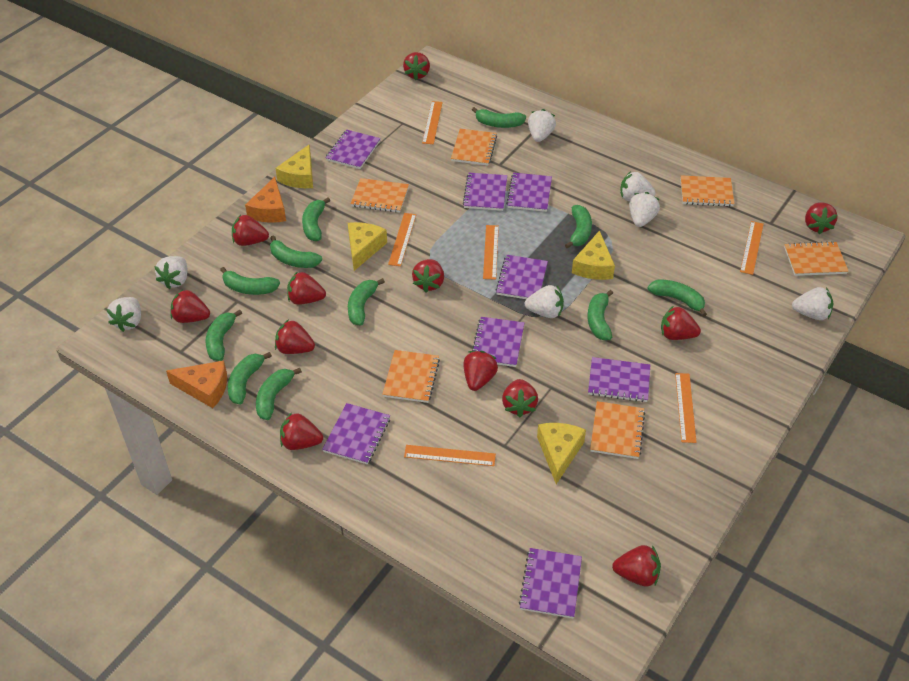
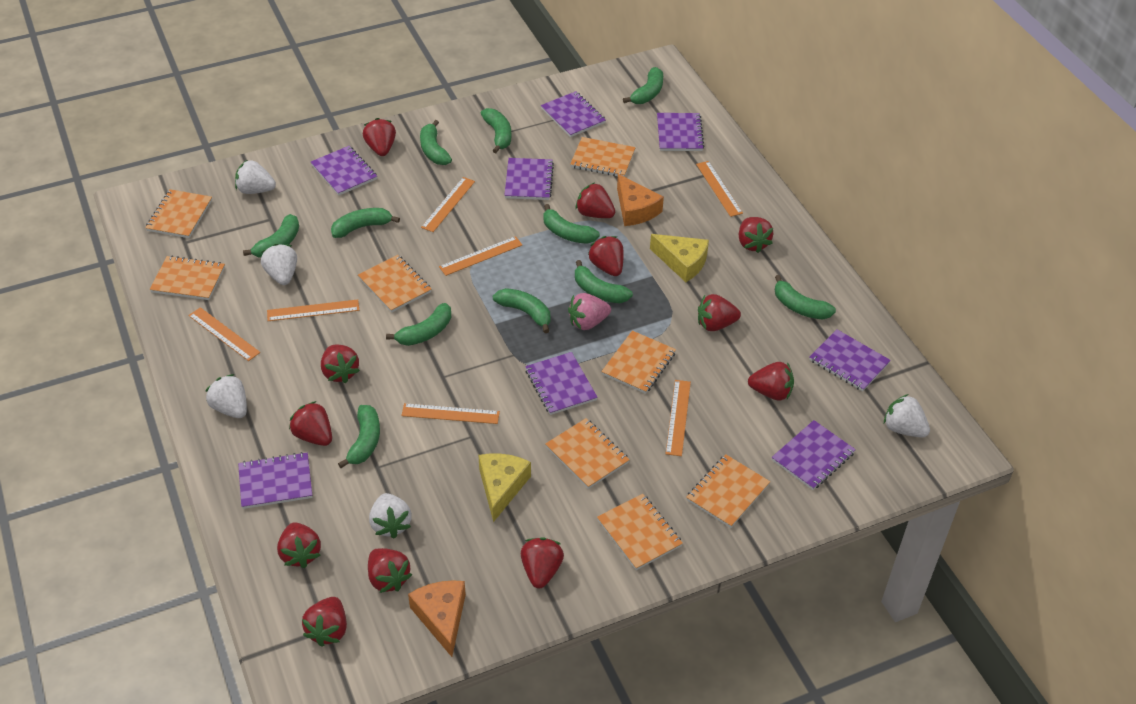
orange notebook: 6 -> 8
orange ruler: 6 -> 7
pink strawberry: 0 -> 1
white strawberry: 7 -> 5
yellow cheese: 4 -> 2

